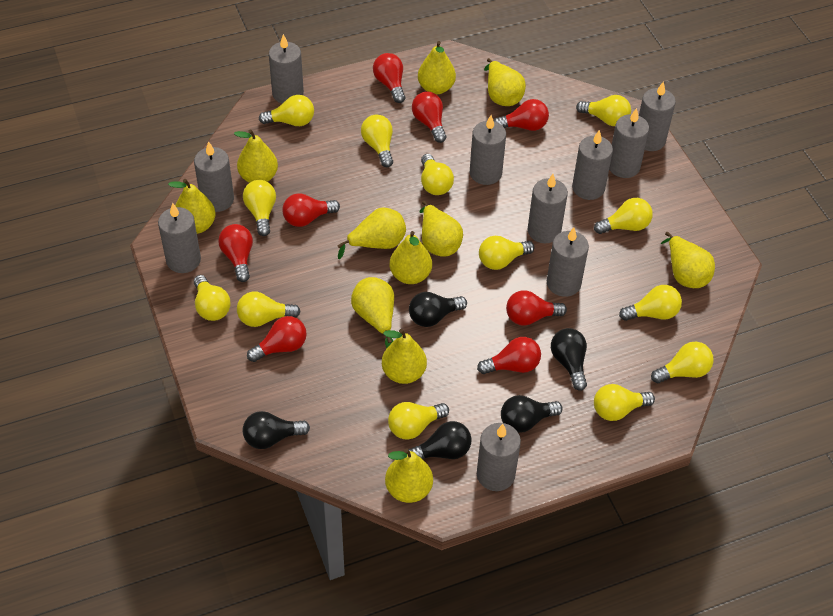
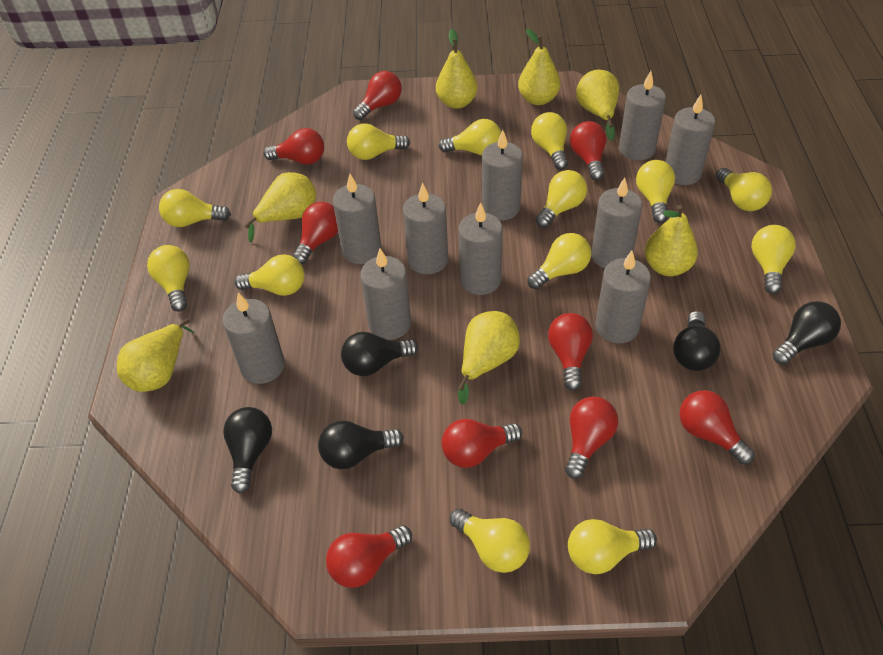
red light bulb: 8 -> 9
yellow pear: 11 -> 7

